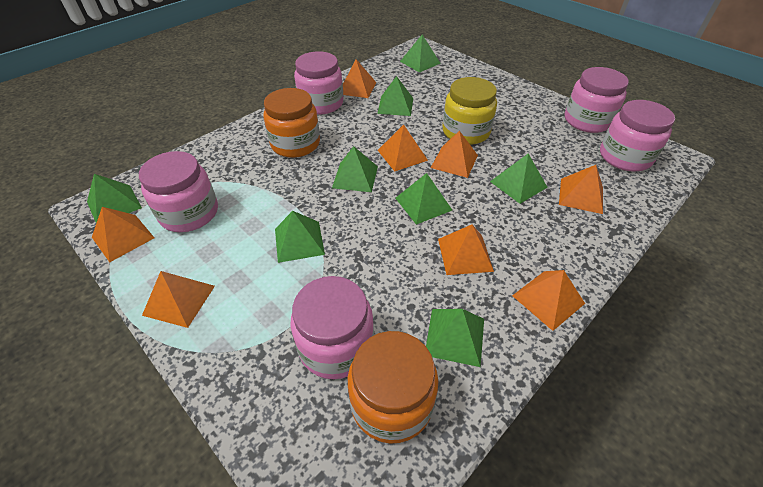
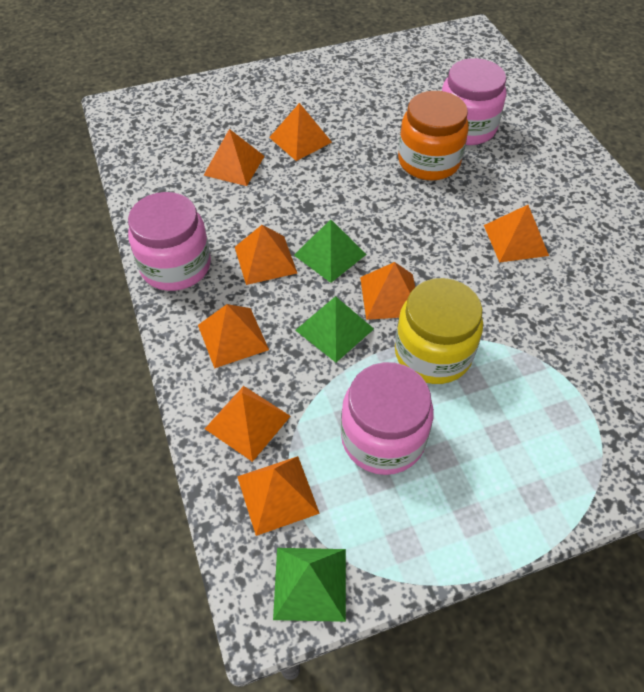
green pyramid: 8 -> 3
orange jar: 2 -> 1
pink jar: 5 -> 3

